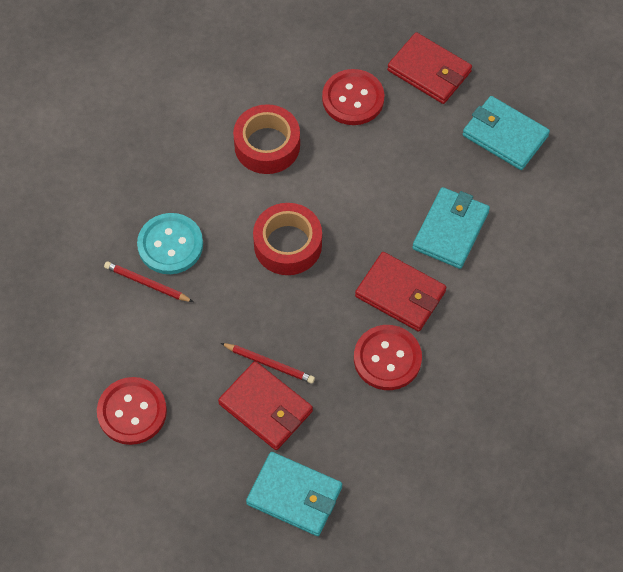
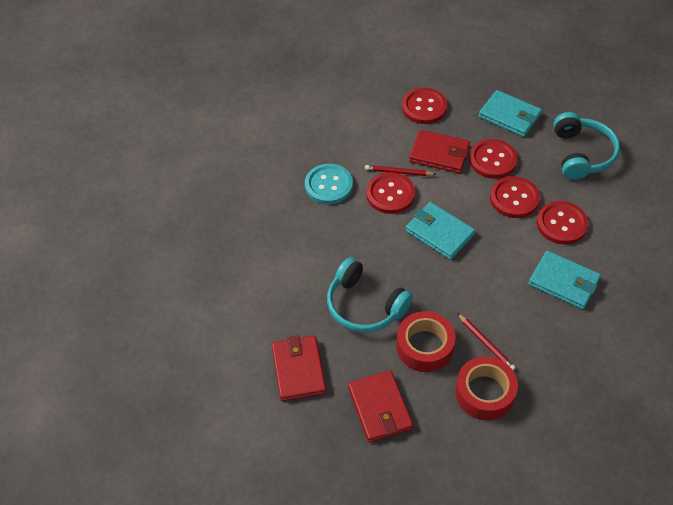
red button: 3 -> 5
turquoise headphones: 0 -> 2

